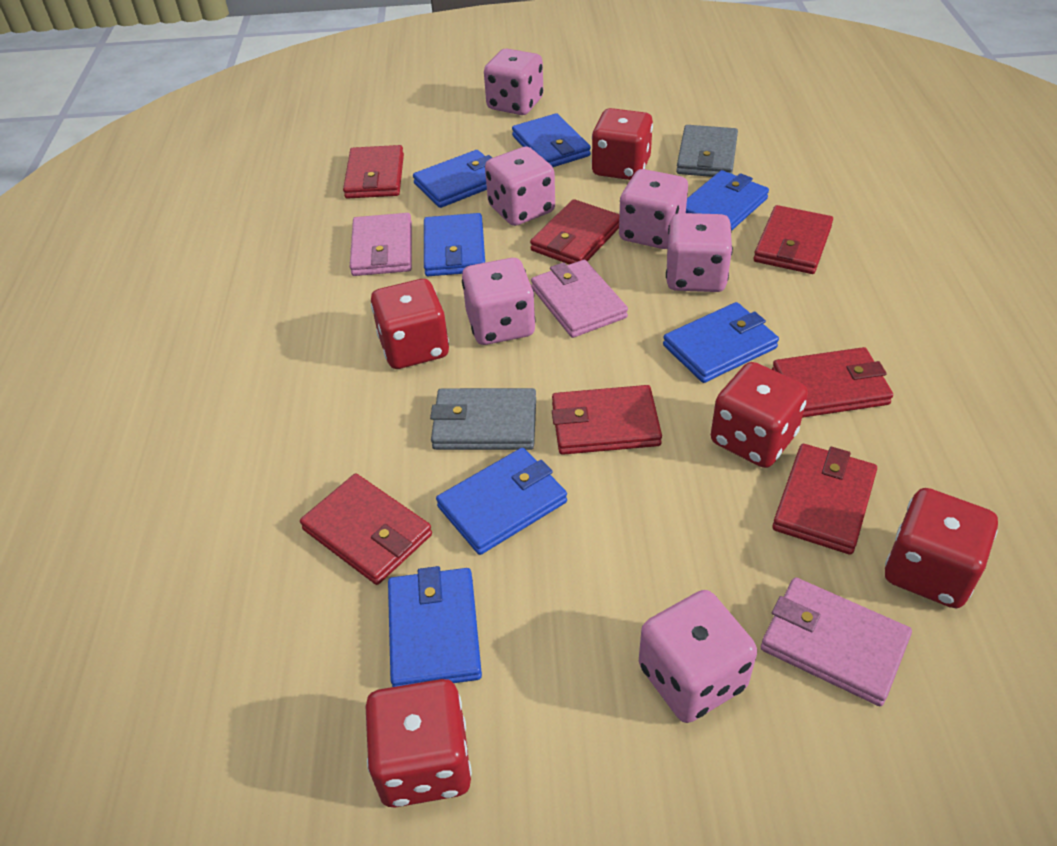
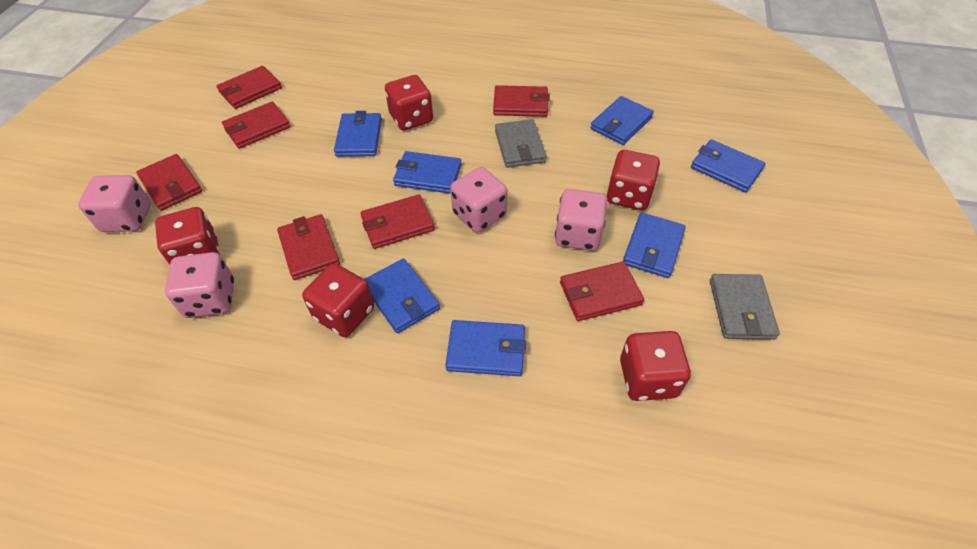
pink dice: 6 -> 4
pink wallet: 3 -> 0

